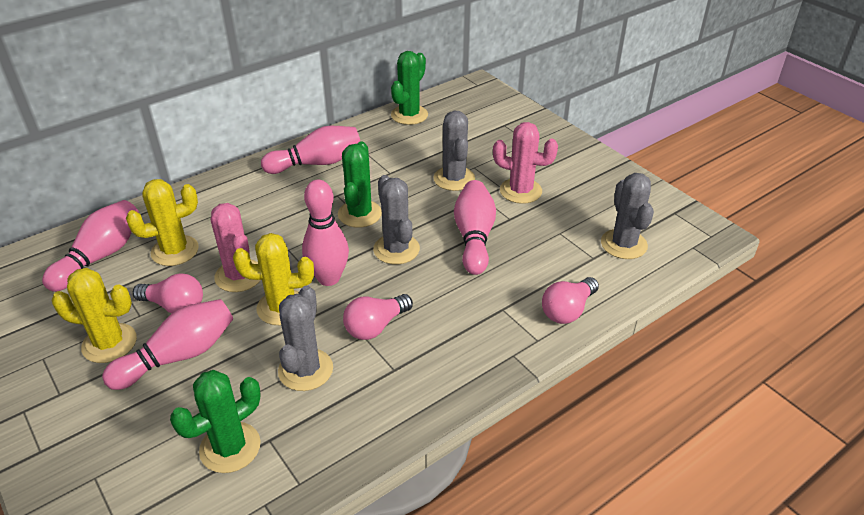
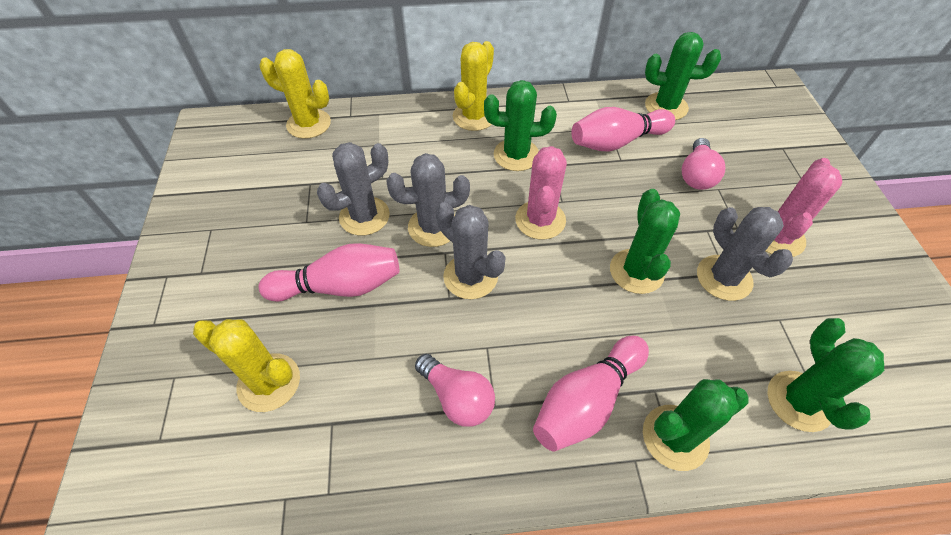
green cactus: 3 -> 5
pink bowling pin: 5 -> 3
pink light bulb: 3 -> 2

